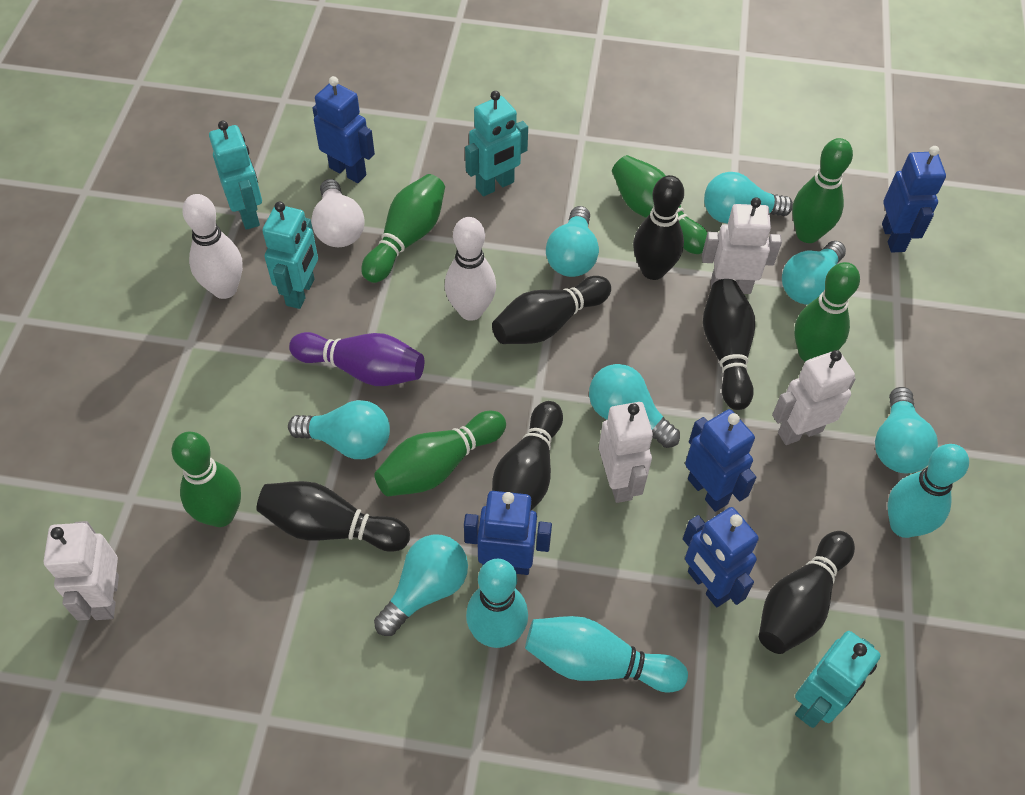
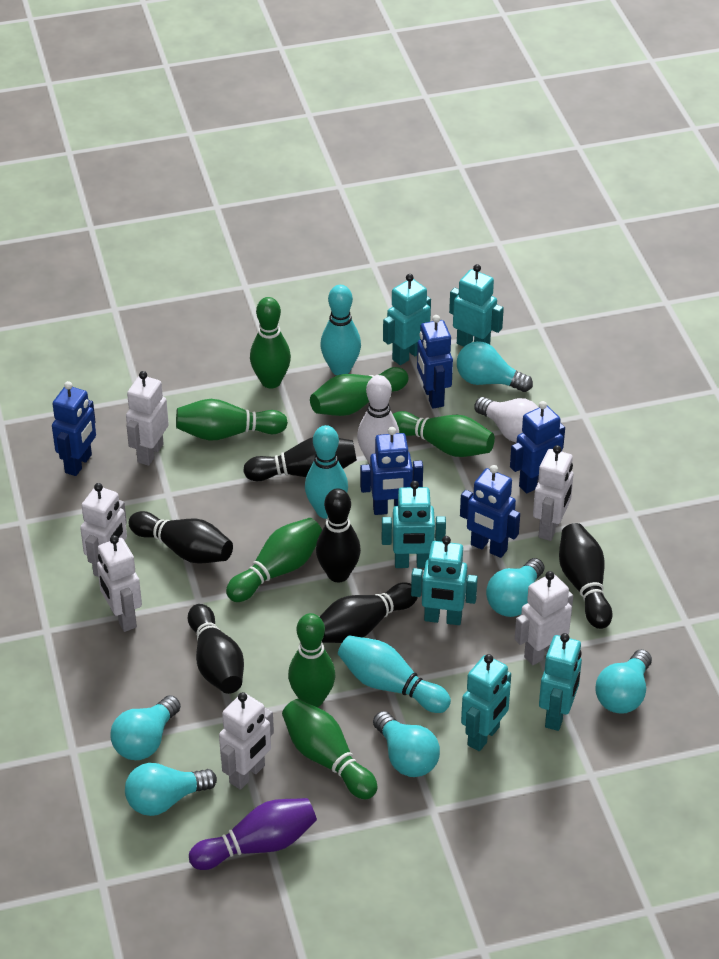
green bowling pin: 6 -> 7
turquoise light bulb: 7 -> 6
turquoise robot: 4 -> 6
white bowling pin: 2 -> 1
white robot: 4 -> 6

